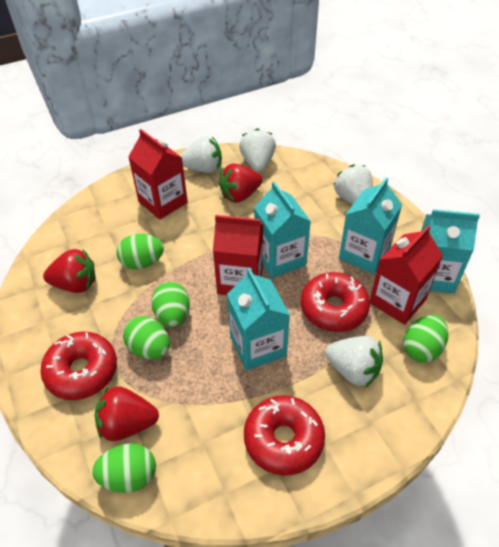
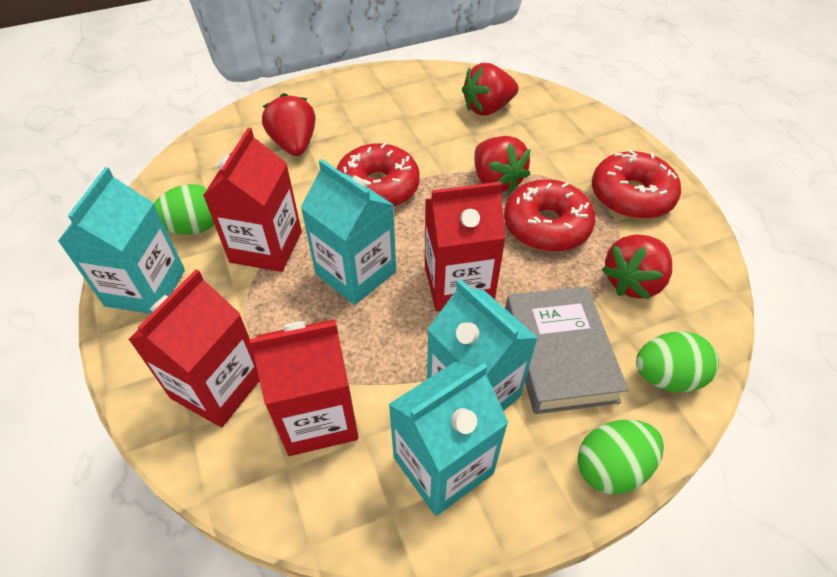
green egg: 5 -> 3
grey book: 0 -> 1
red carton: 3 -> 4
red strawberry: 3 -> 4
white strawberry: 4 -> 0

